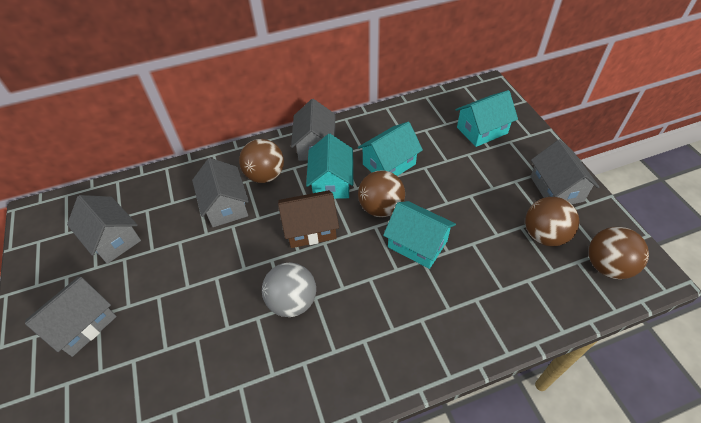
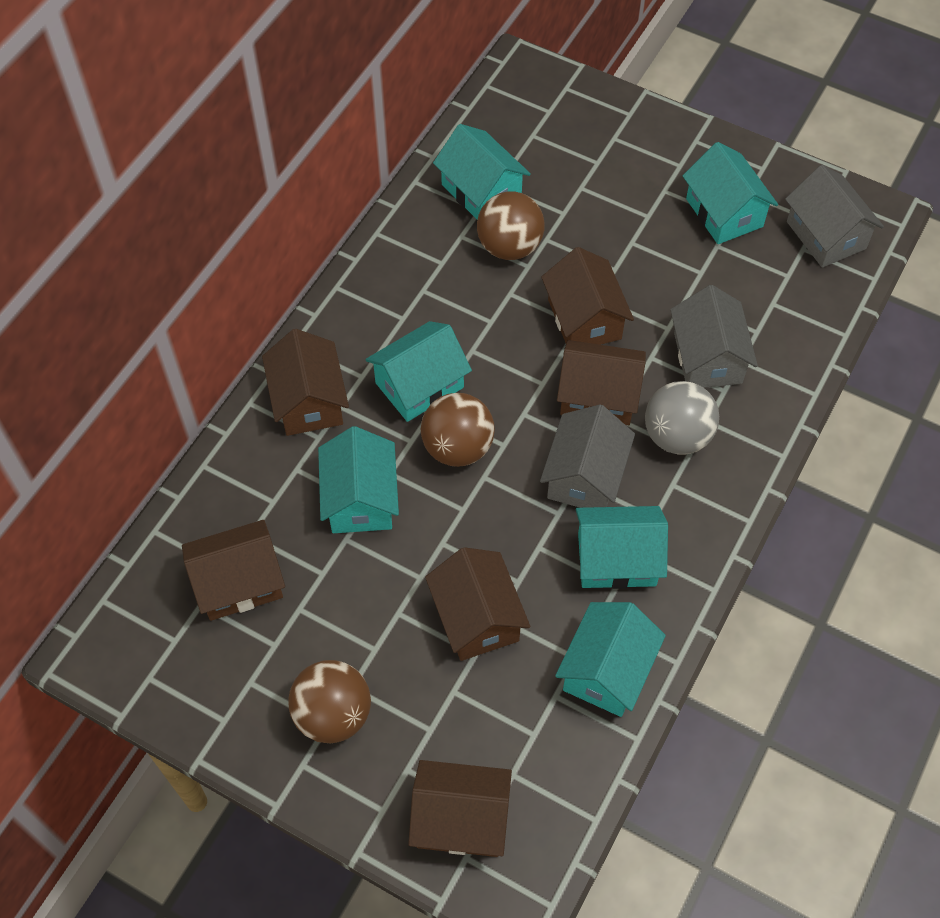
brown ball: 4 -> 3
brown house: 1 -> 6
grey house: 5 -> 3
turquoise house: 4 -> 6

